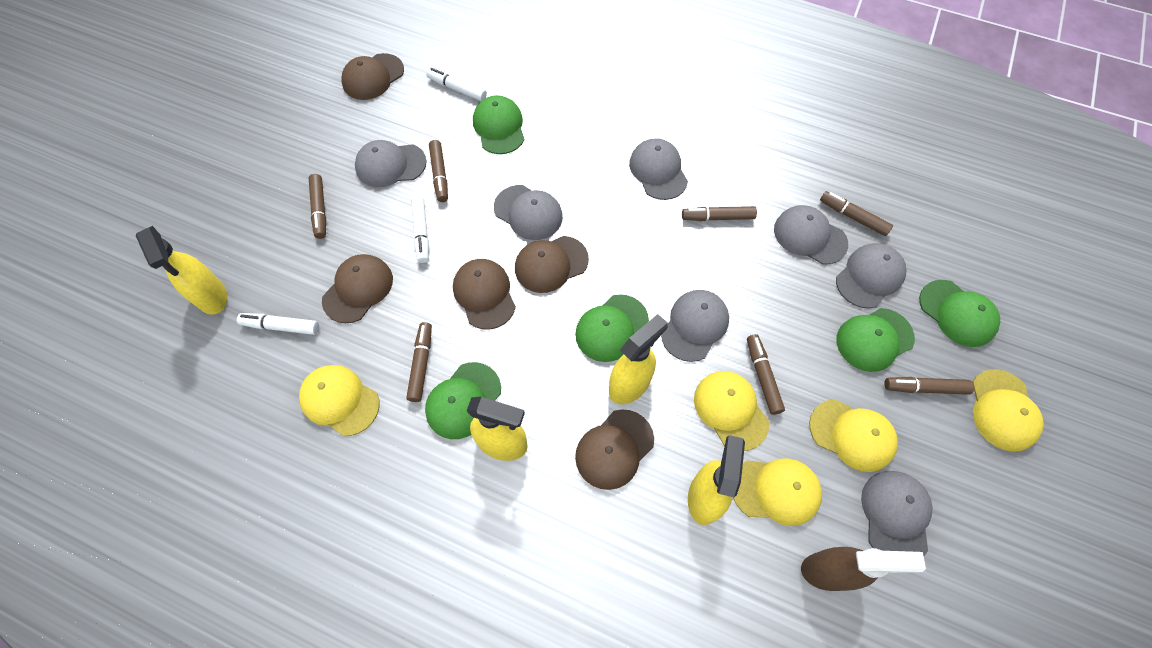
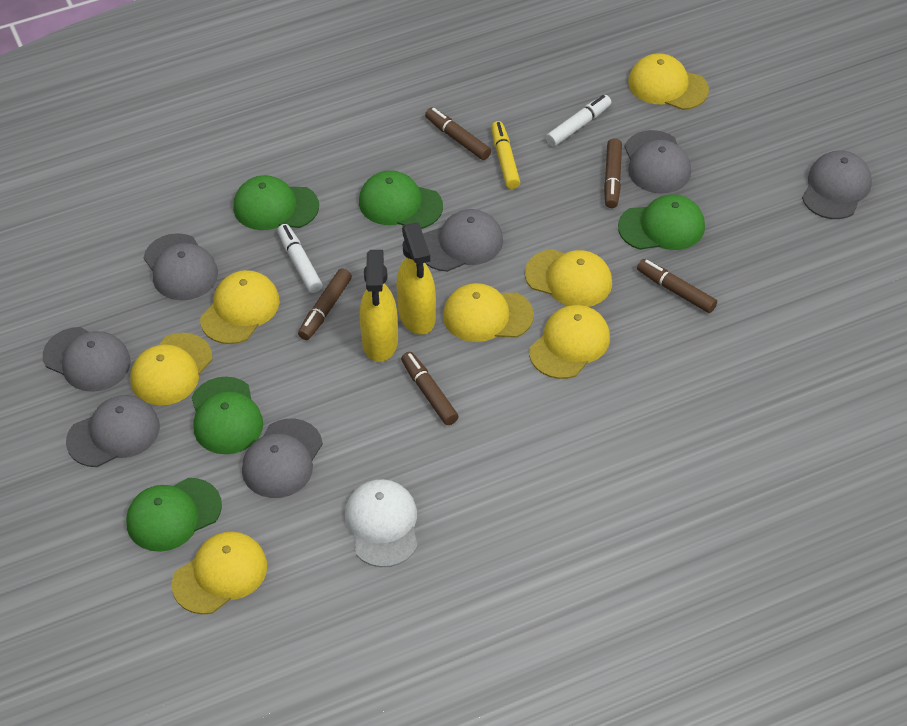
brown cap: 5 -> 0
brown marker: 7 -> 5
brown spray bottle: 1 -> 0
white cap: 0 -> 1
white marker: 3 -> 2
yellow cap: 5 -> 7
yellow marker: 0 -> 1
yellow spray bottle: 4 -> 2

